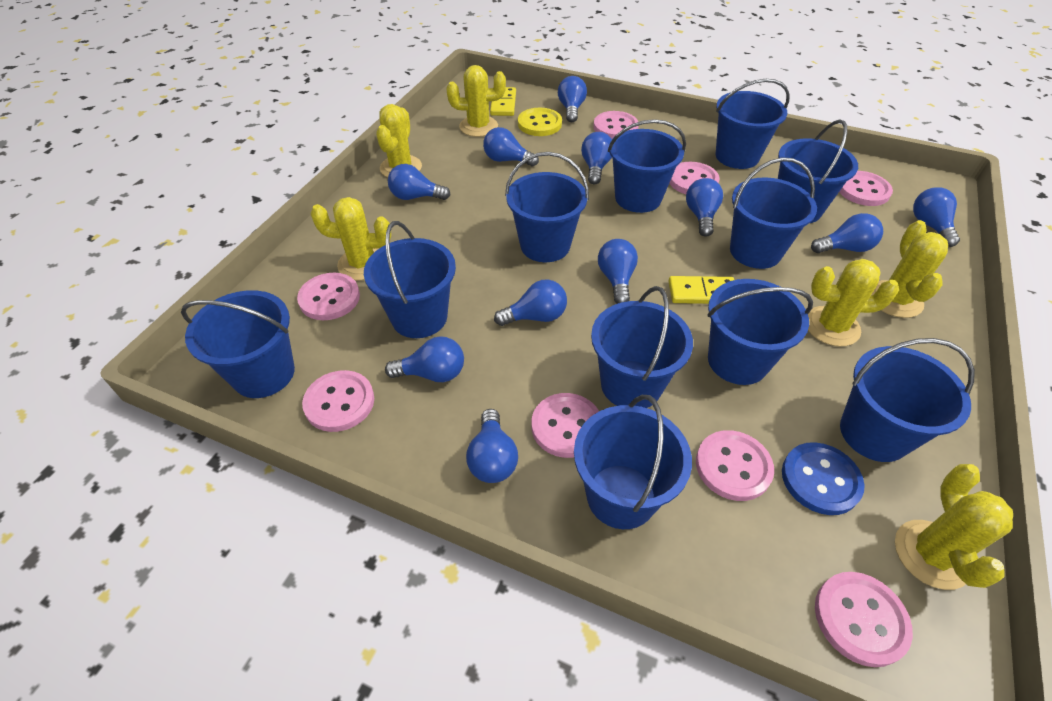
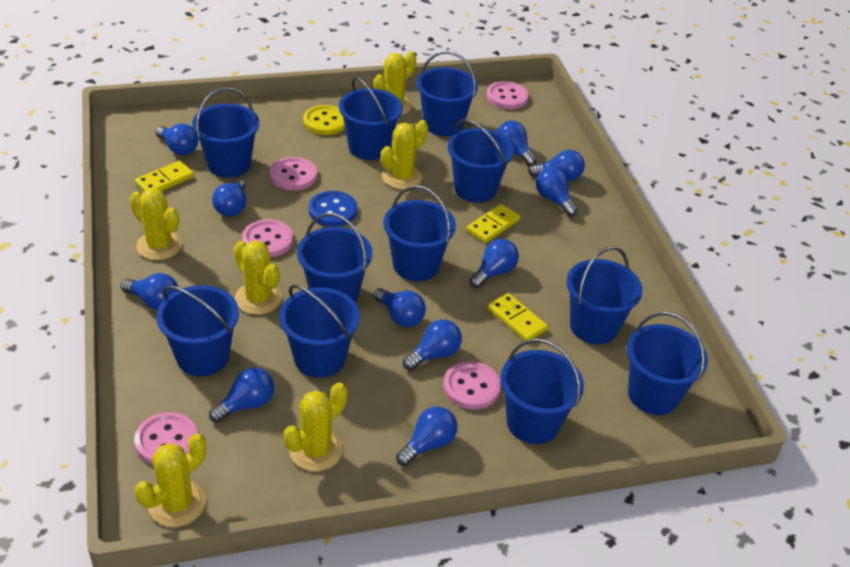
pink button: 8 -> 5
yellow domino: 2 -> 3

